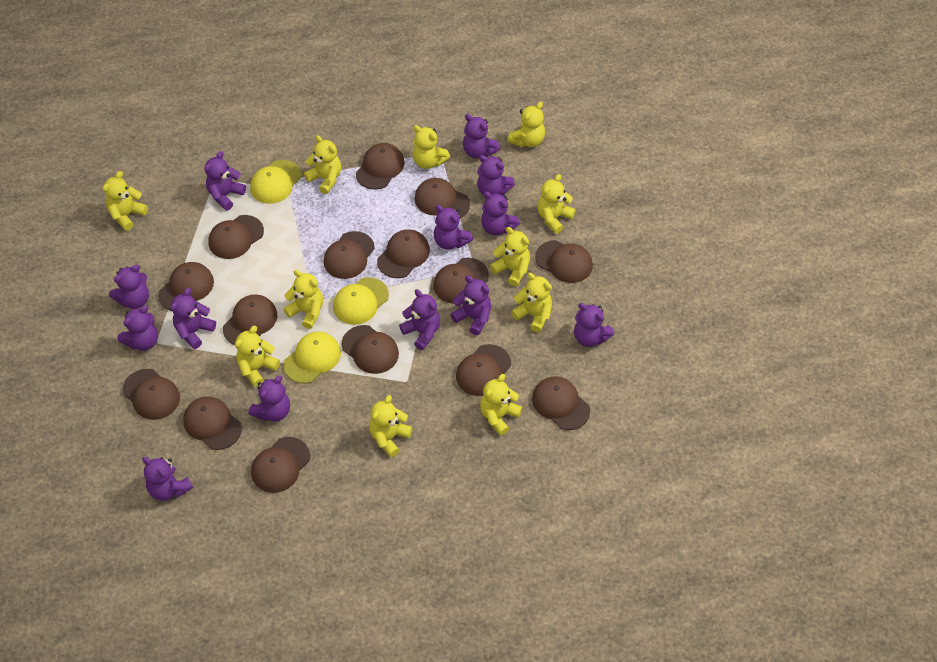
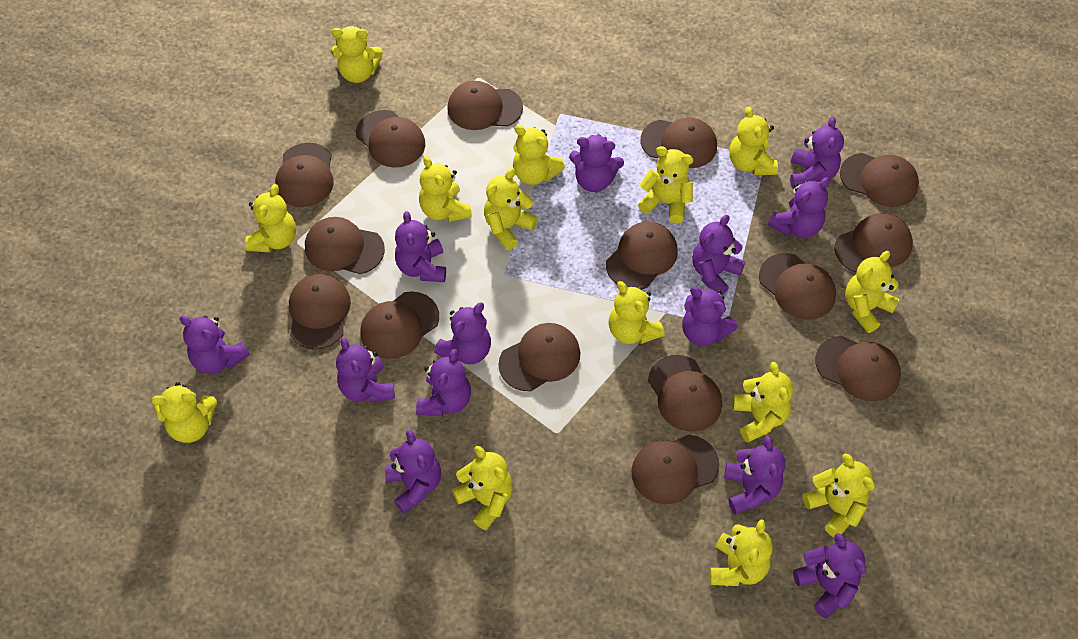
yellow cap: 3 -> 0
yellow teddy bear: 11 -> 14

